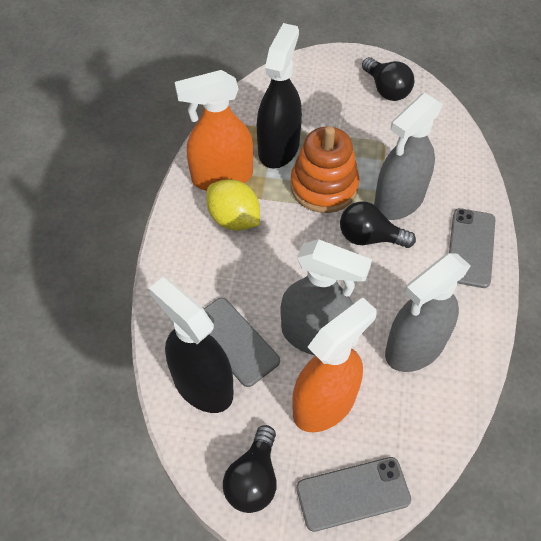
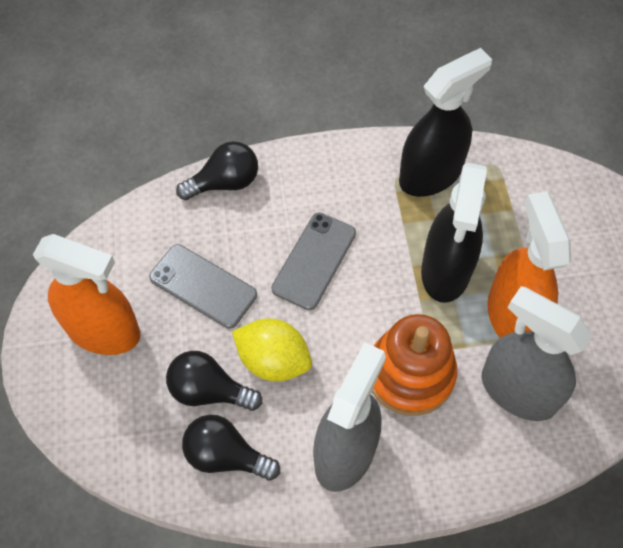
grey phone: 3 -> 2
grey spray bottle: 3 -> 2

